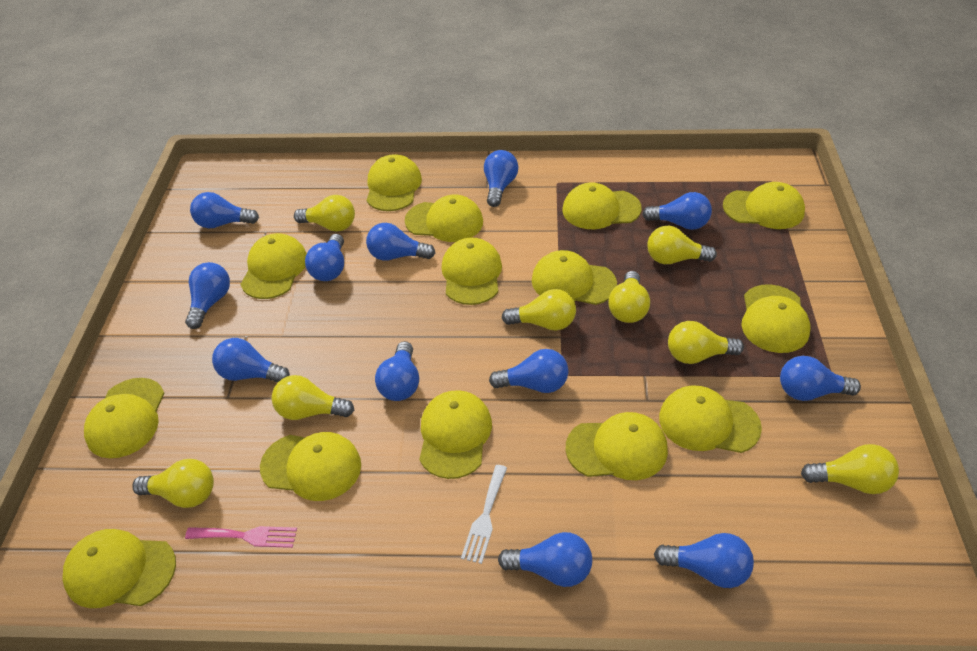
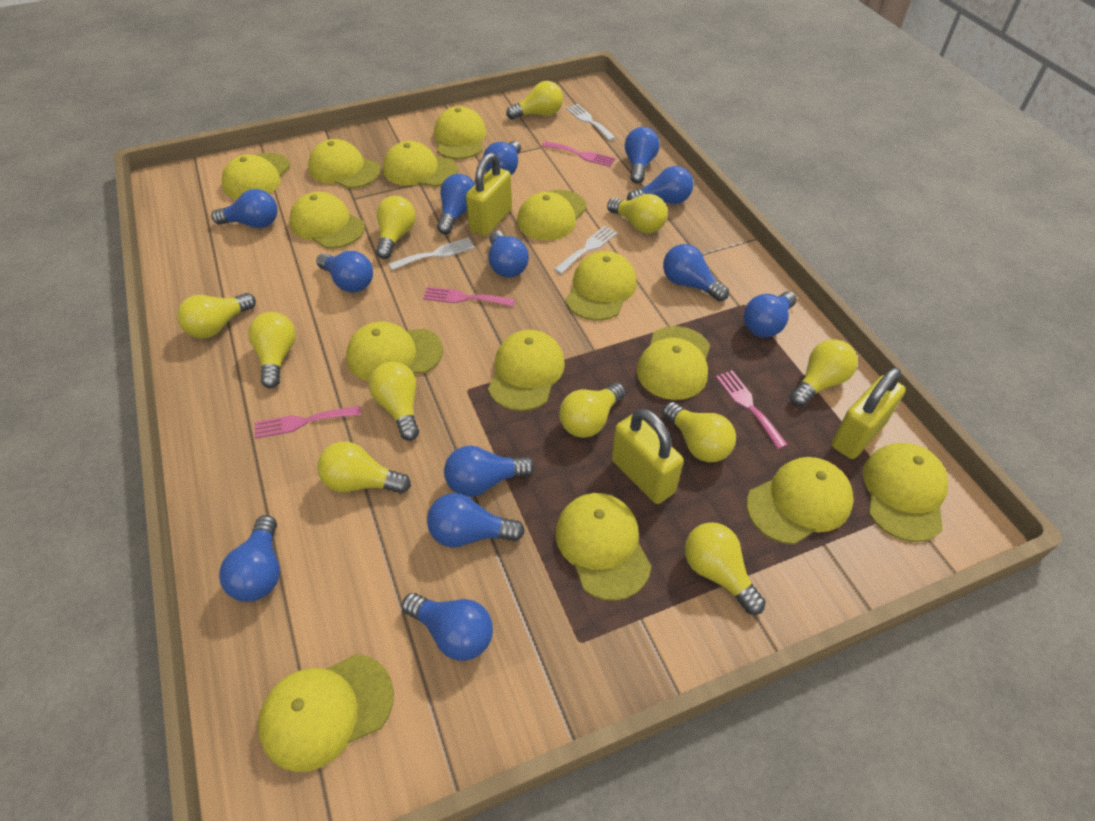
blue light bulb: 12 -> 13
pink fork: 1 -> 4
white fork: 1 -> 3
yellow light bulb: 8 -> 11
yellow padlock: 0 -> 3

